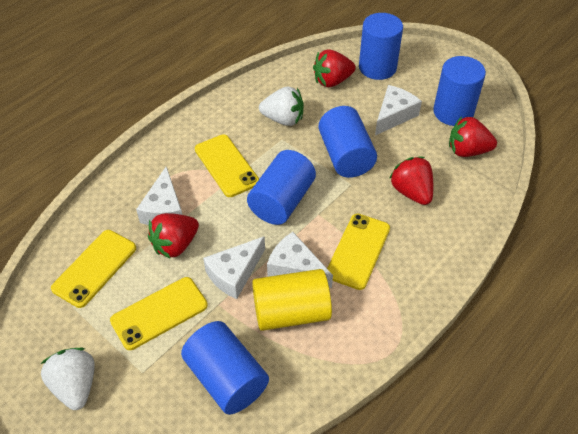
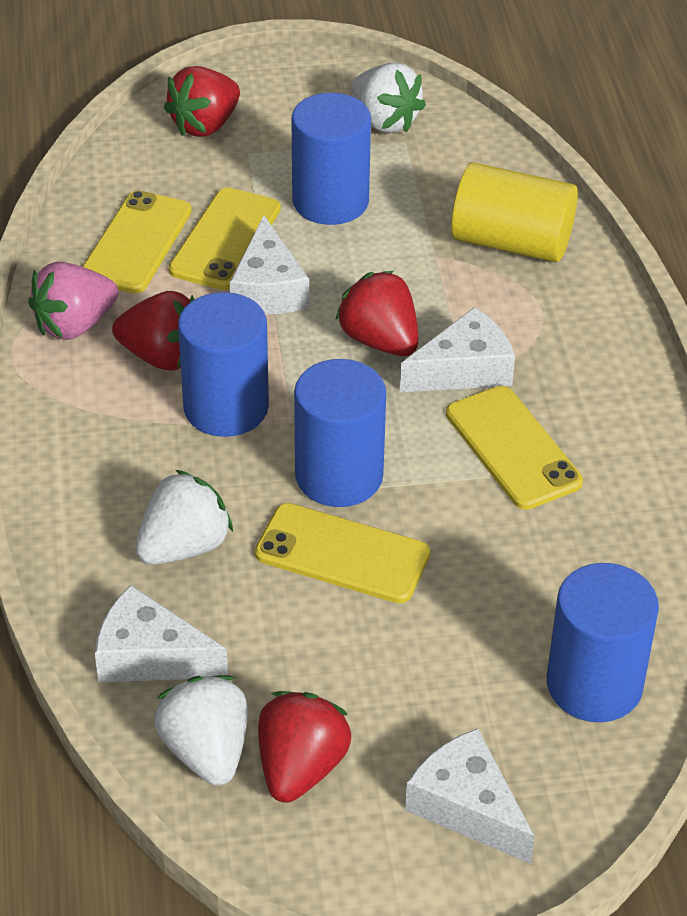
blue cylinder: 5 -> 4
pink strawberry: 0 -> 1
white strawberry: 2 -> 3

